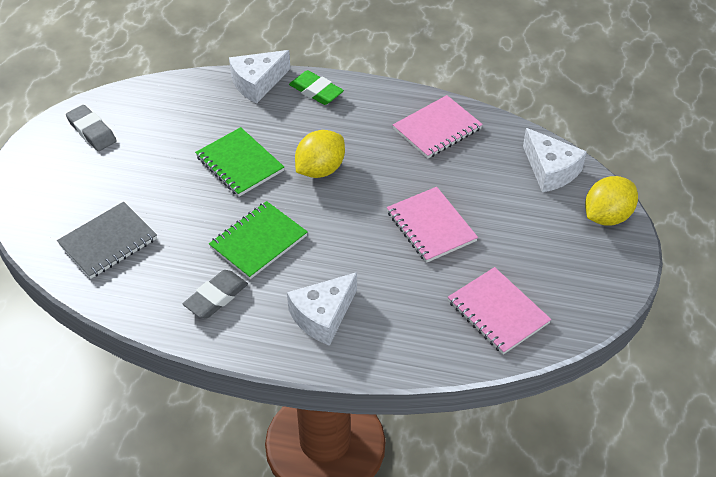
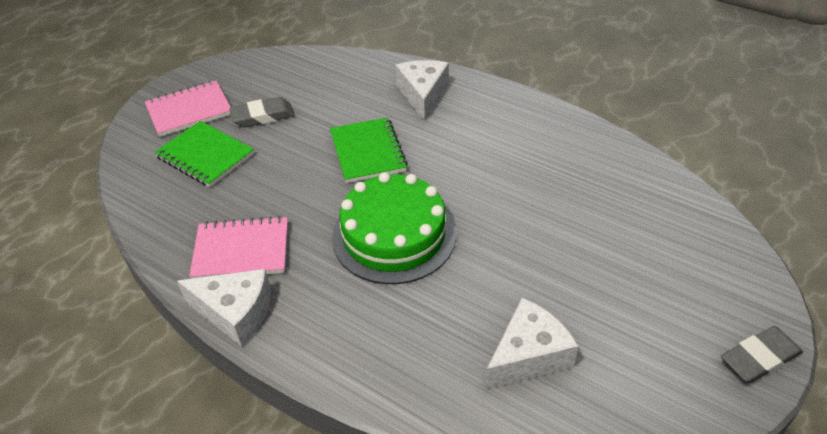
green cake: 0 -> 1
green eraser: 1 -> 0
grey notebook: 1 -> 0
pink notebook: 3 -> 2
yellow lemon: 2 -> 0

